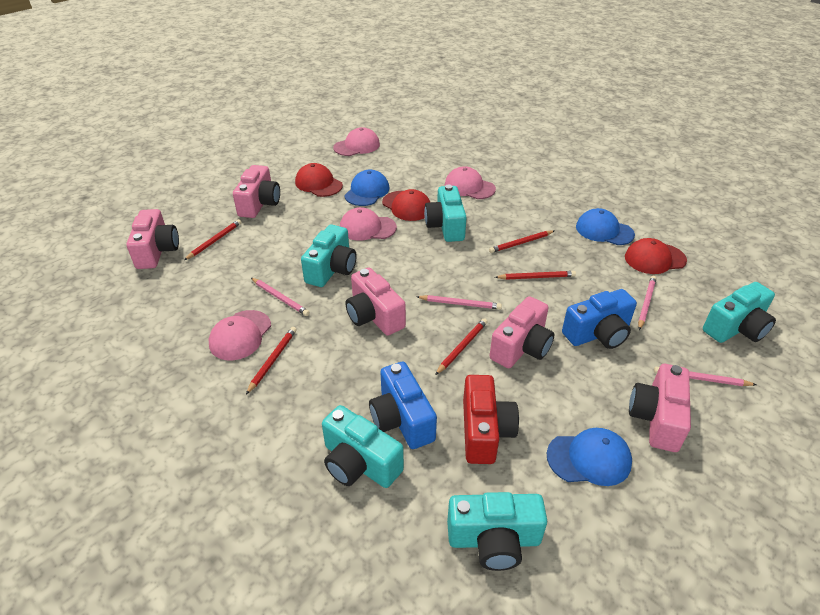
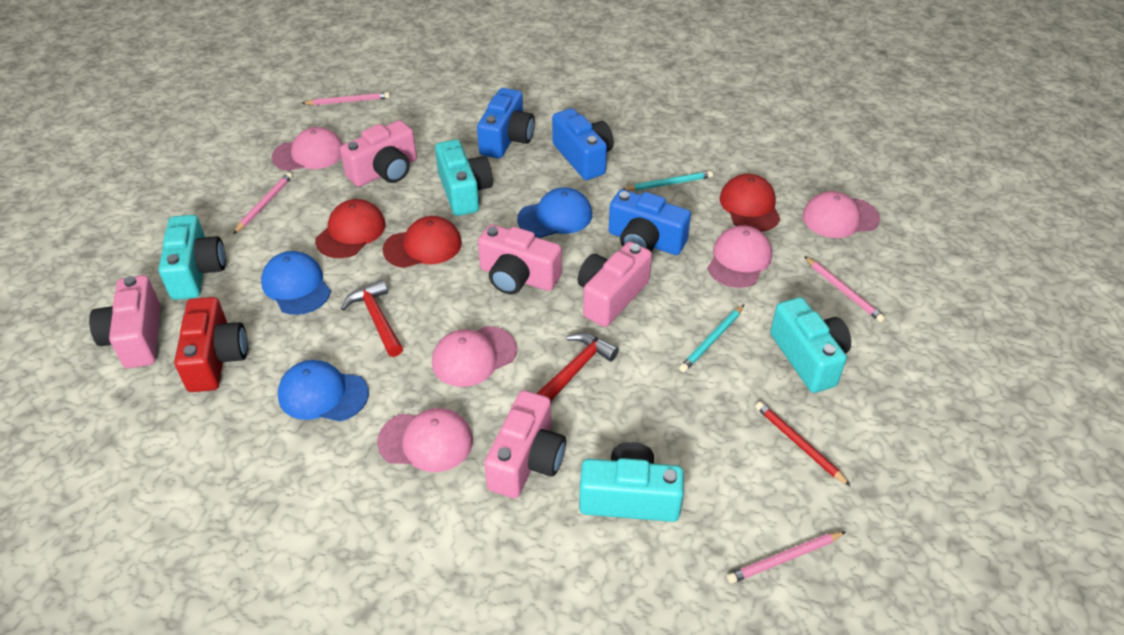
blue camera: 2 -> 3
pink cap: 4 -> 5
red hammer: 0 -> 2
red pencil: 5 -> 1
turquoise camera: 5 -> 4
turquoise pencil: 0 -> 2

